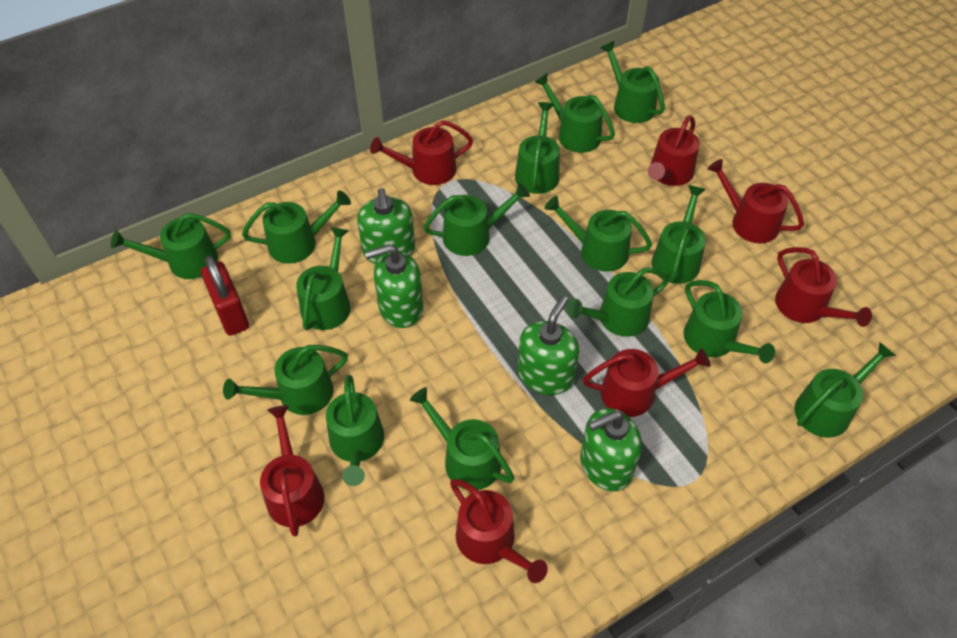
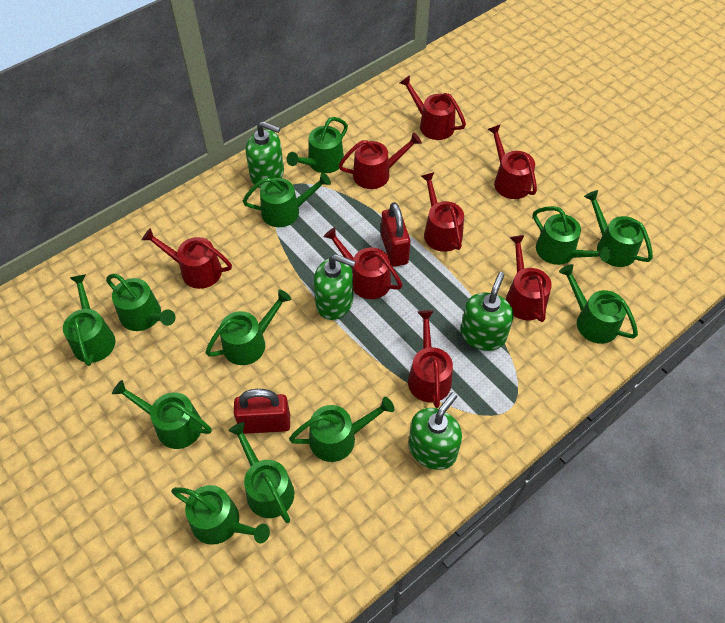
green watering can: 15 -> 12
red padlock: 1 -> 2
red watering can: 7 -> 8

